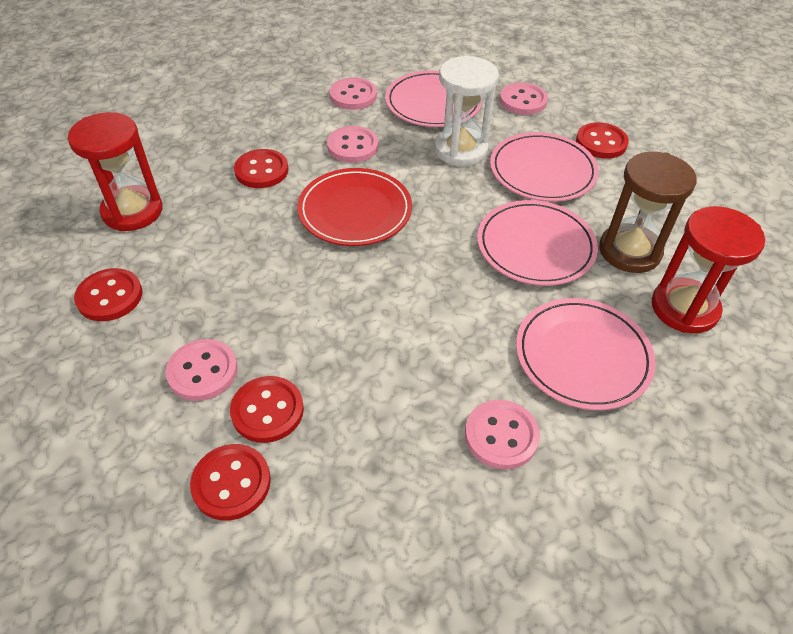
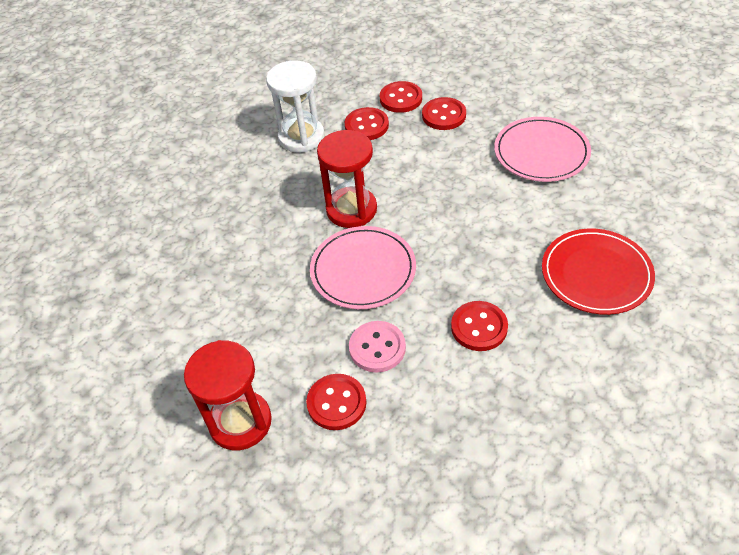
brown hourglass: 1 -> 0
pink button: 5 -> 1
pink plate: 4 -> 2

